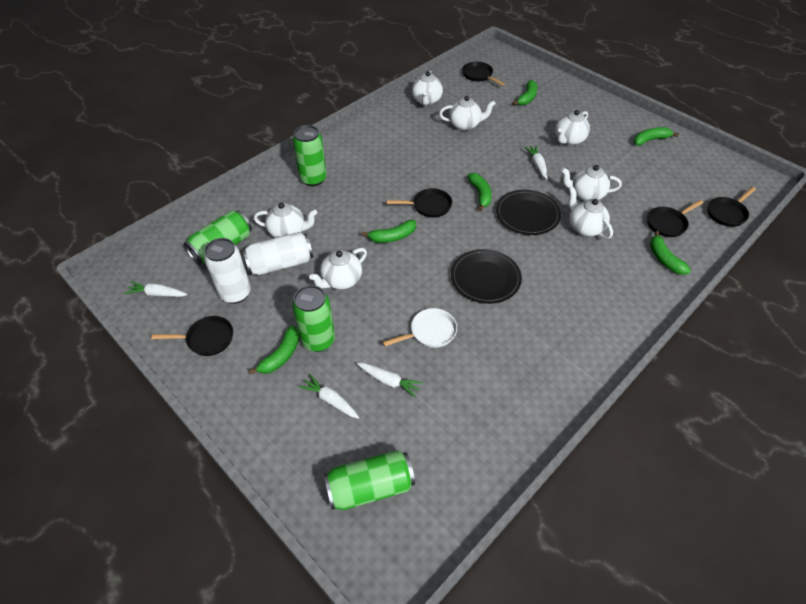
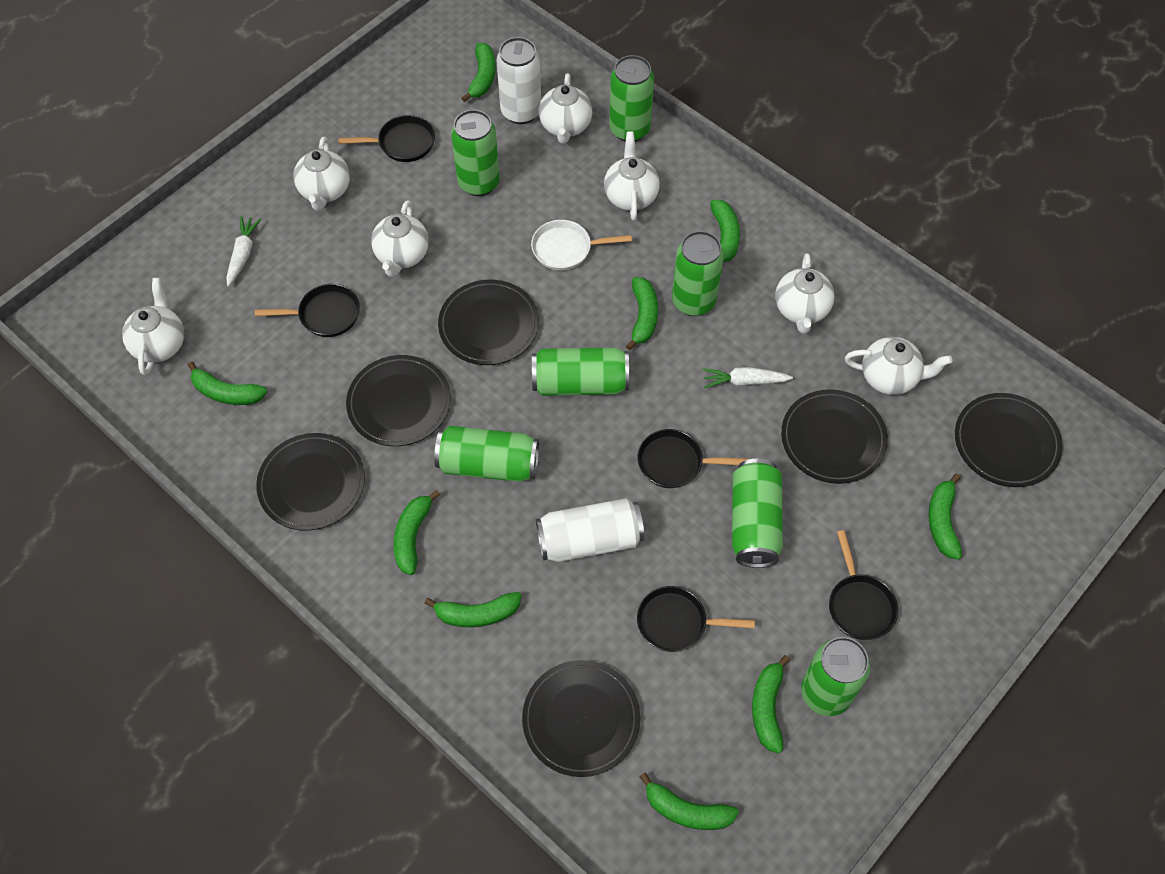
black plate: 2 -> 6
green banana: 6 -> 9
green can: 4 -> 7
white carrot: 4 -> 2

